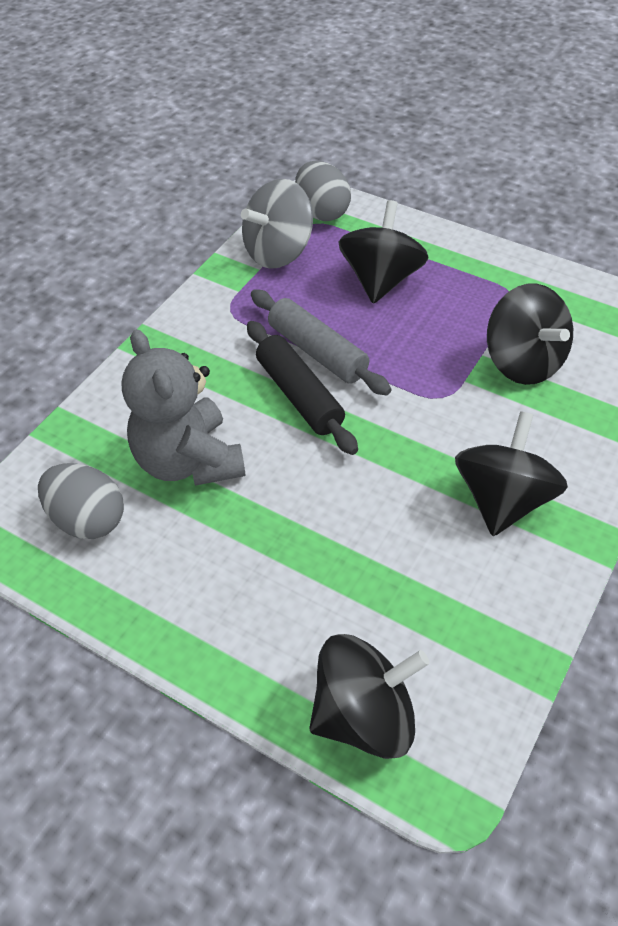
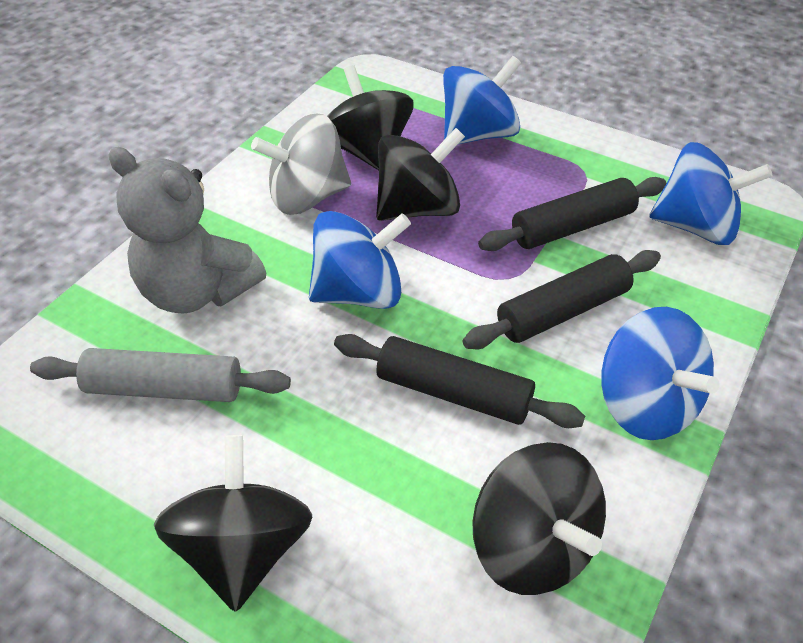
black rolling pin: 1 -> 3
blue spinning top: 0 -> 4
grey egg: 2 -> 0

